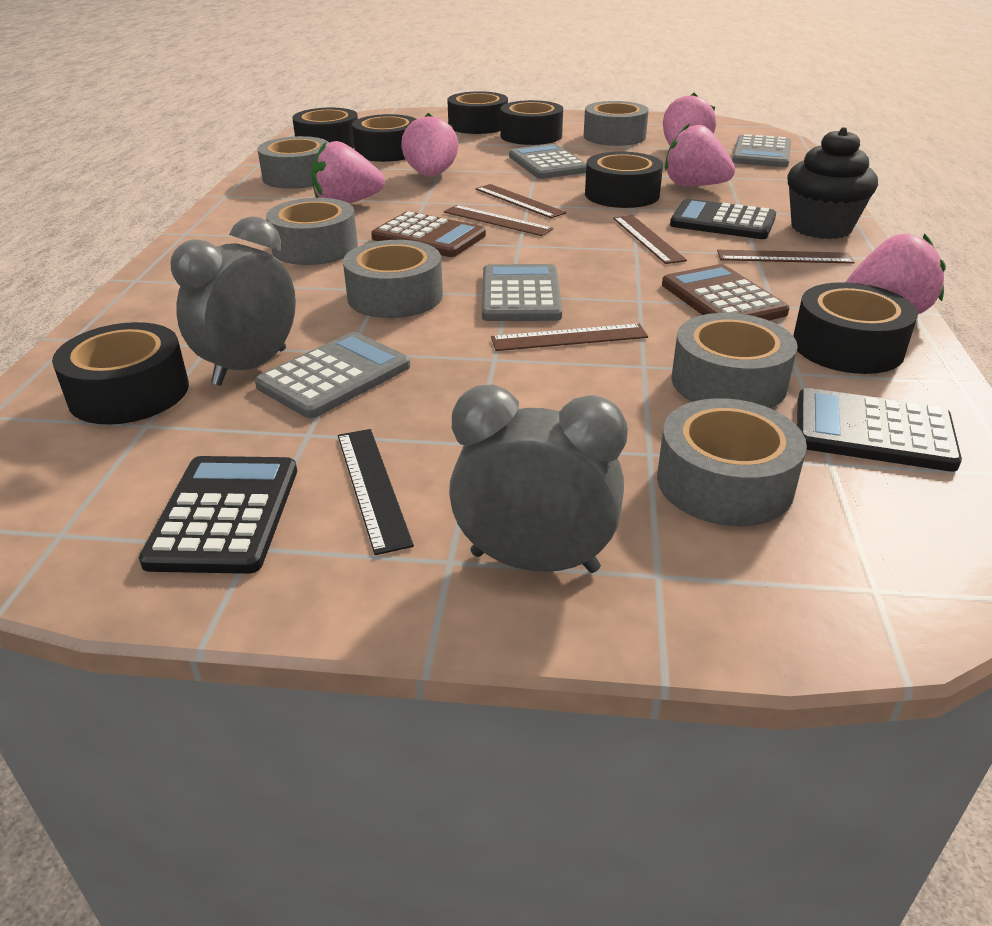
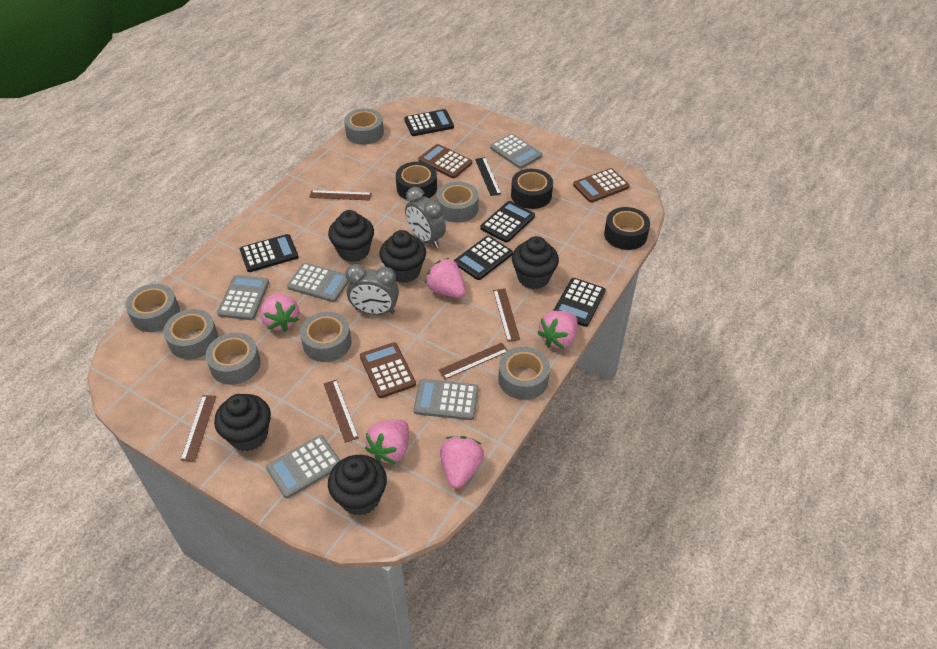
black calculator: 3 -> 5
black cupcake: 1 -> 5
black tape: 7 -> 3
brown calculator: 2 -> 3
grey calculator: 4 -> 5
grey tape: 6 -> 7

